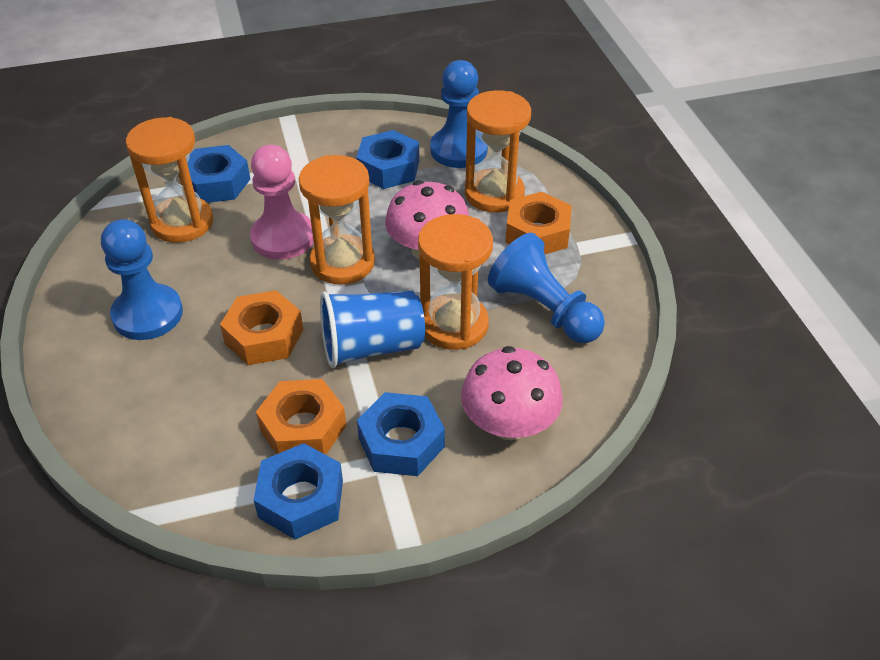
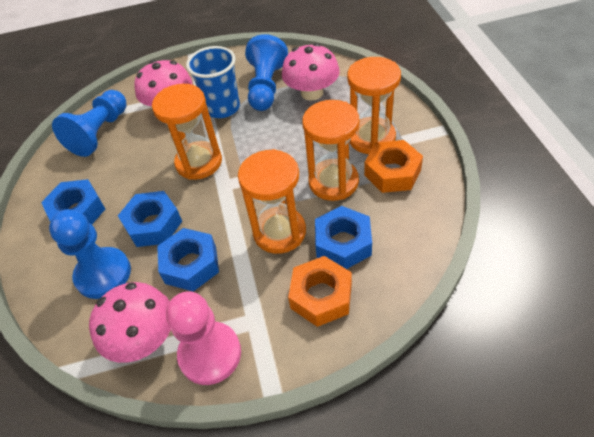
orange nut: 3 -> 2
pink mushroom: 2 -> 3

